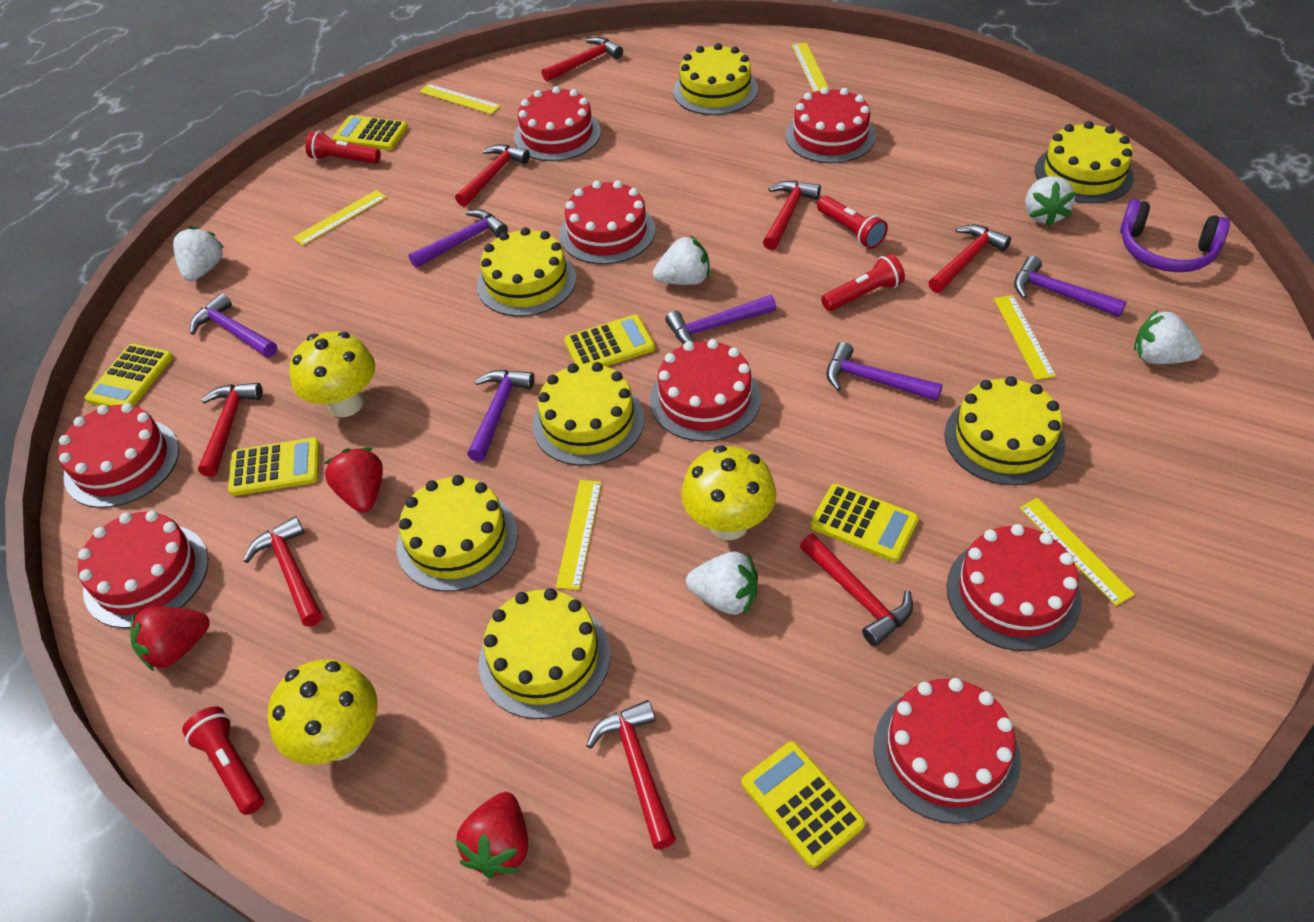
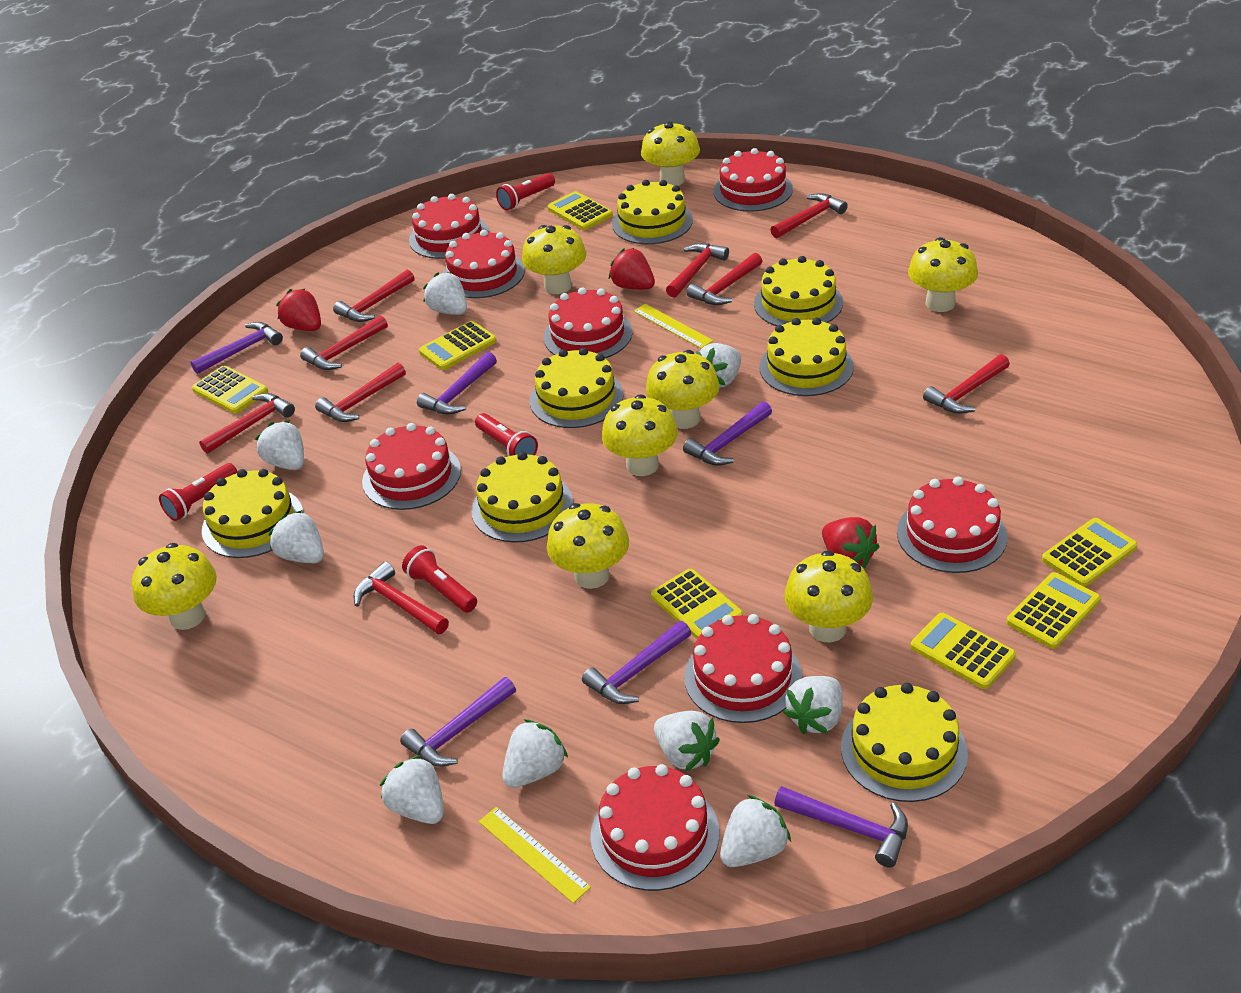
purple headphones: 1 -> 0
red hammer: 8 -> 9
white strawberry: 5 -> 9
yellow calculator: 6 -> 7
yellow mushroom: 3 -> 8
yellow ruler: 6 -> 2

